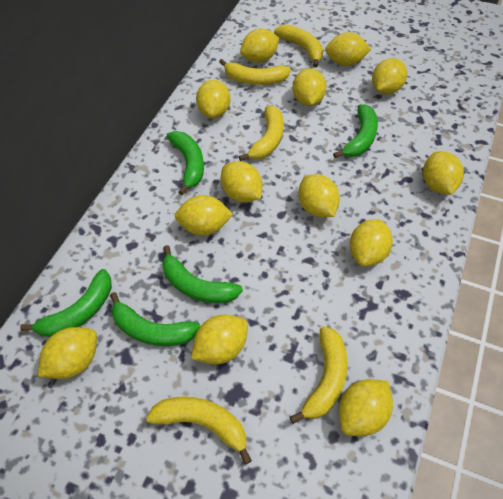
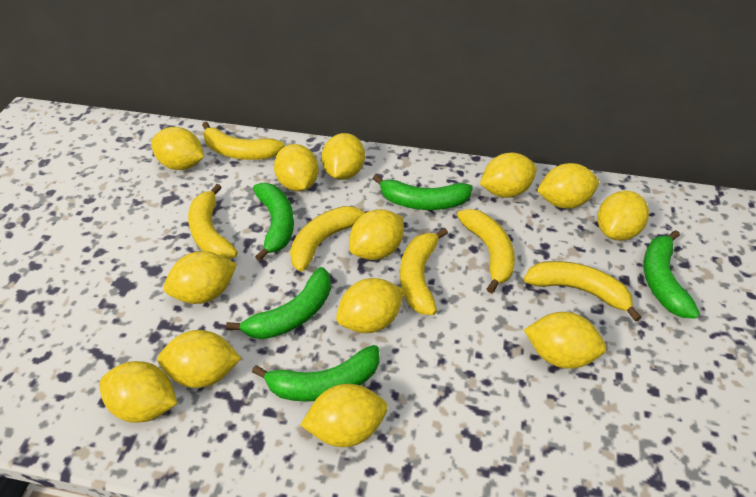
yellow banana: 5 -> 6

